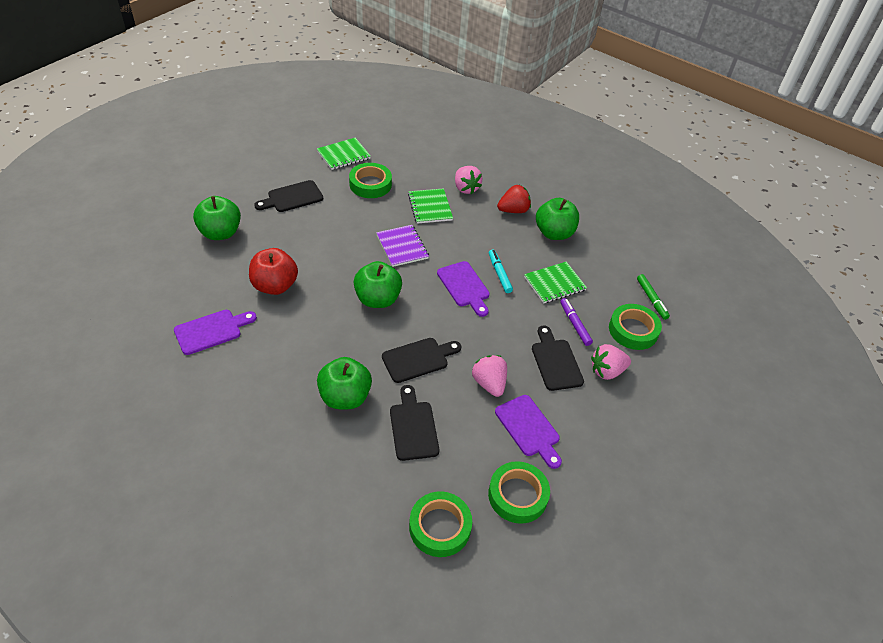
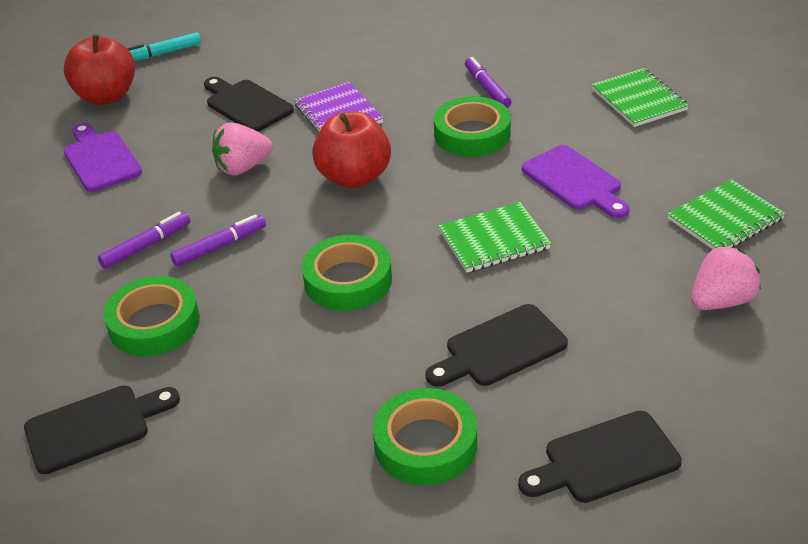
green apple: 4 -> 0
green marker: 1 -> 0
pink strawberry: 3 -> 2
purple cutting board: 3 -> 2
purple marker: 1 -> 3
red apple: 1 -> 2
red strawberry: 1 -> 0

